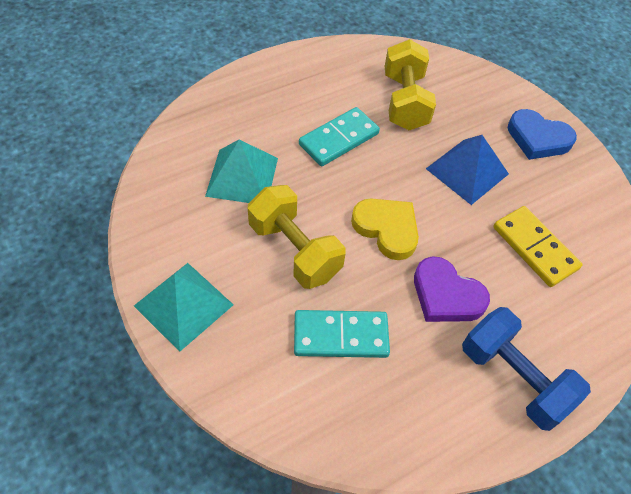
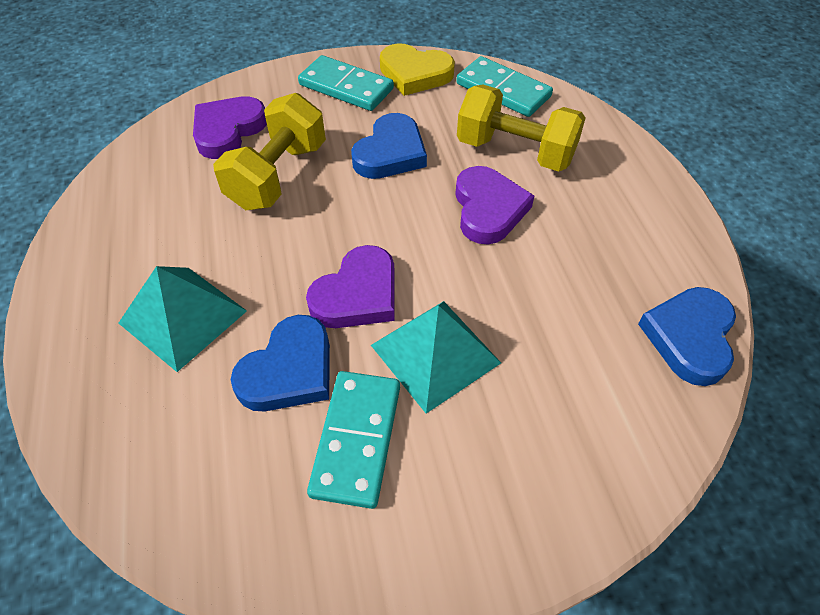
blue dumbbell: 1 -> 0
blue heart: 1 -> 3
blue pyramid: 1 -> 0
purple heart: 1 -> 3
turquoise domino: 2 -> 3
yellow domino: 1 -> 0

